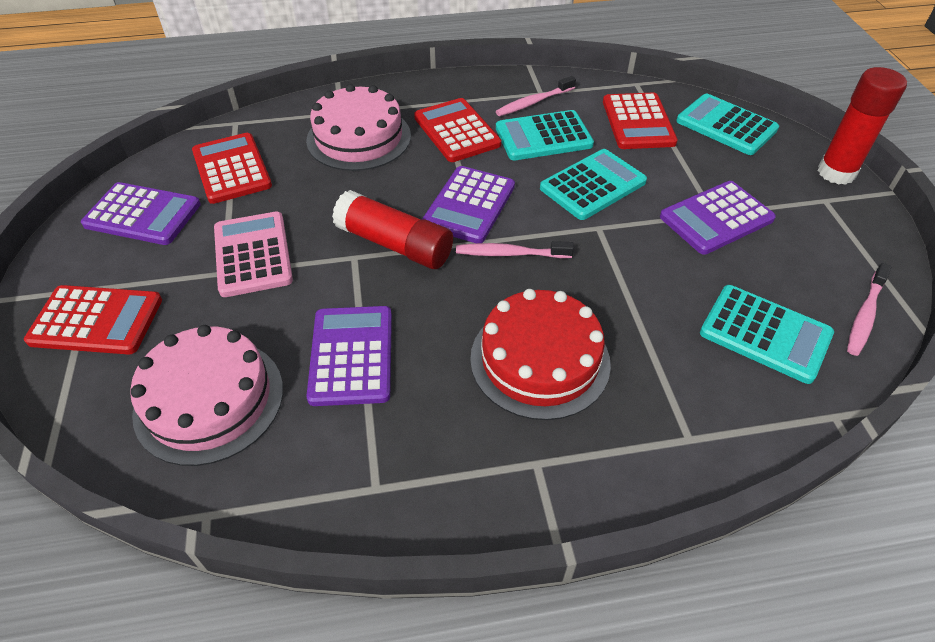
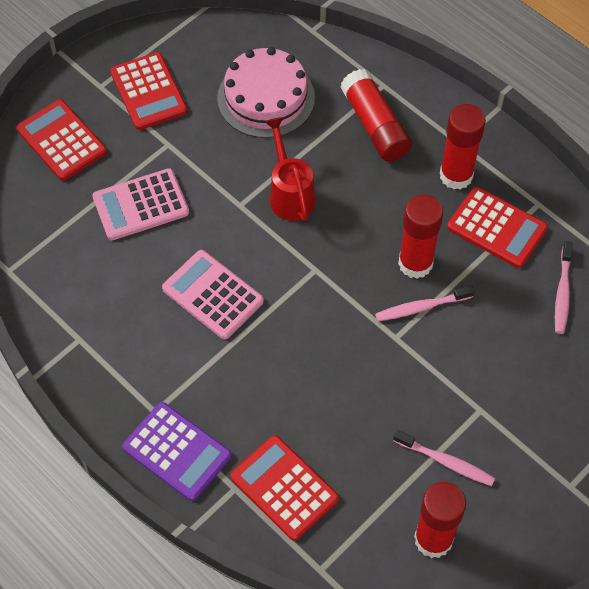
pink cake: 2 -> 1
pink calculator: 1 -> 2
purple calculator: 4 -> 1
red cake: 1 -> 0
red glue stick: 2 -> 4
red watering can: 0 -> 1
turquoise calculator: 4 -> 0

